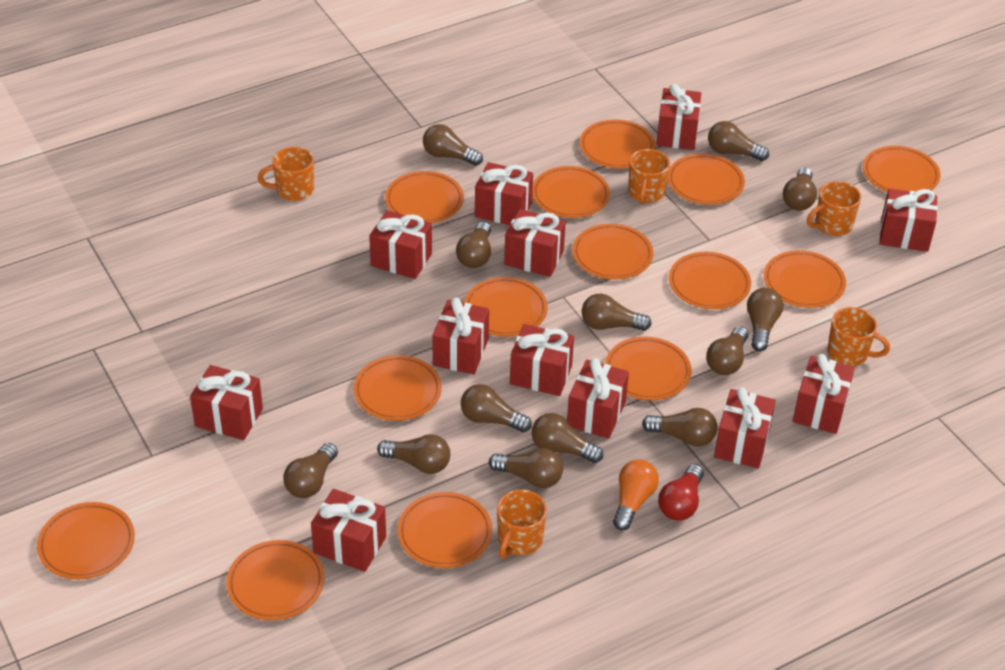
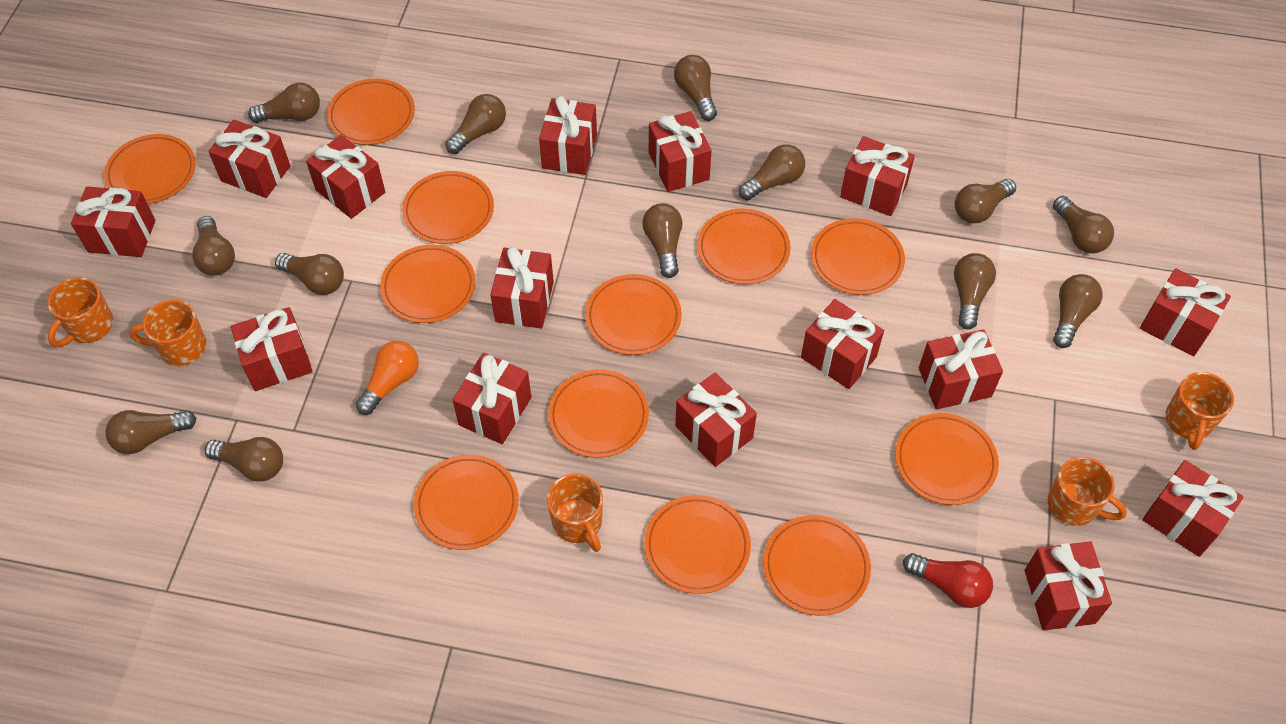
orange plate: 14 -> 12
red gift: 12 -> 15

